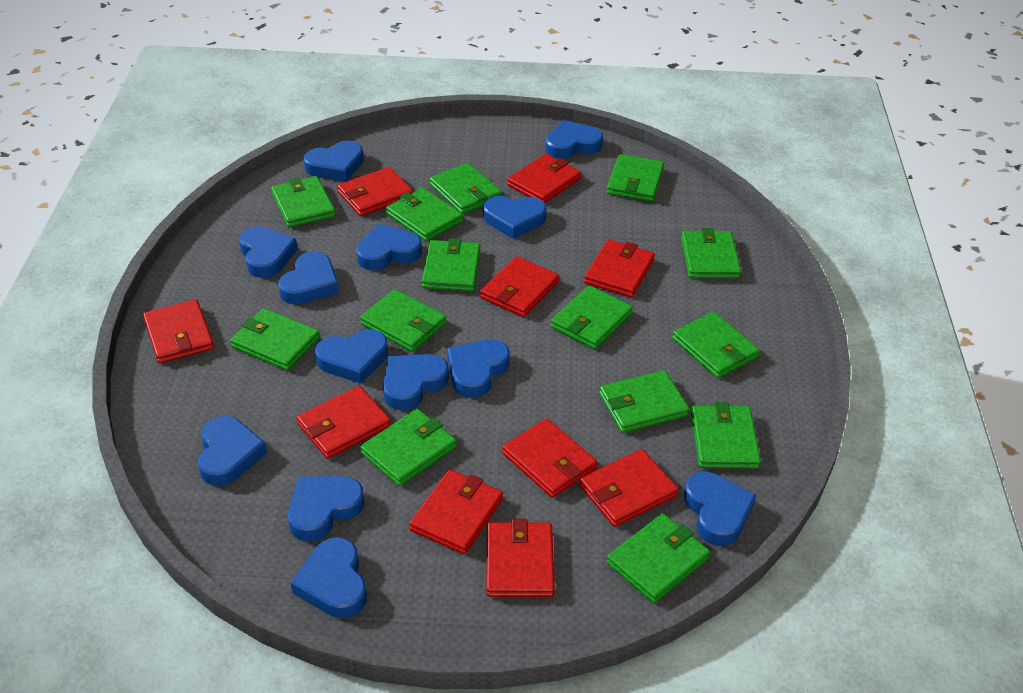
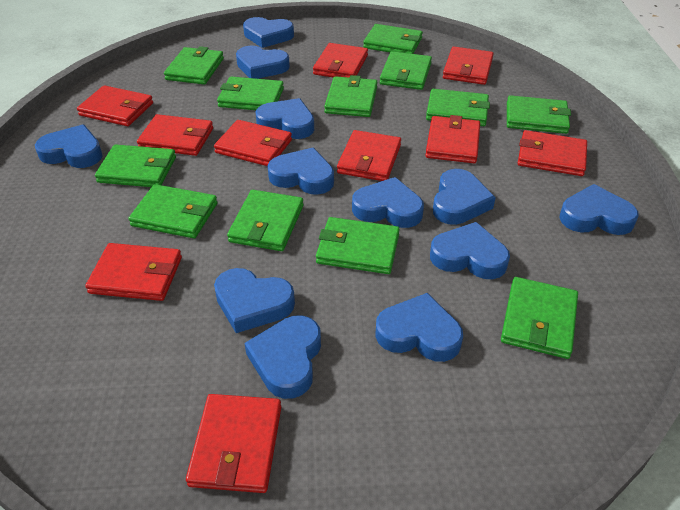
blue heart: 13 -> 12
green wallet: 14 -> 12

